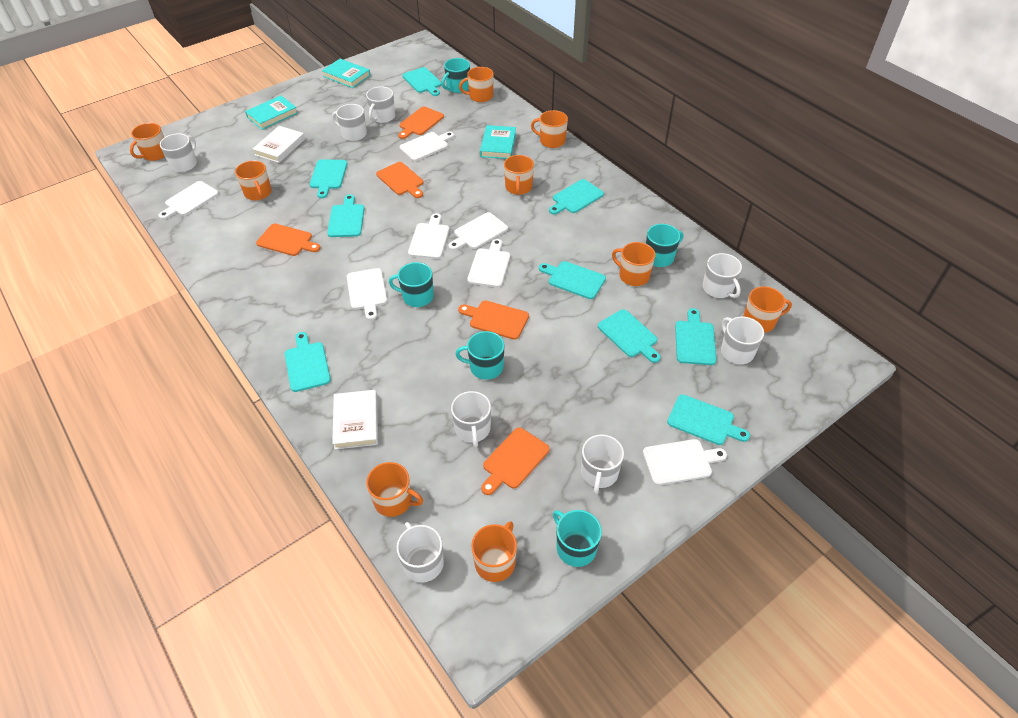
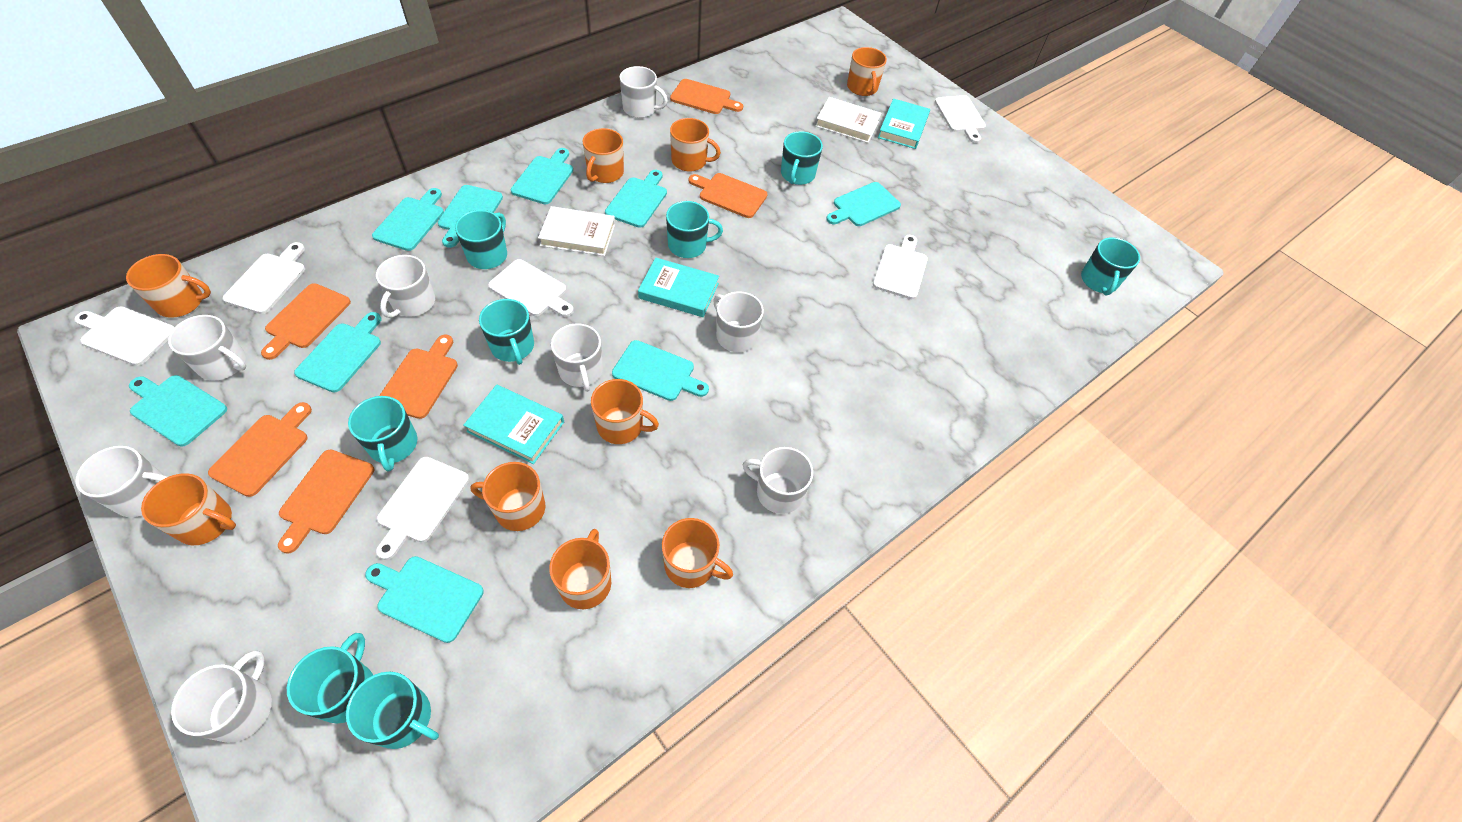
orange cutting board: 5 -> 6
turquoise mug: 5 -> 8
white cutting board: 7 -> 6

